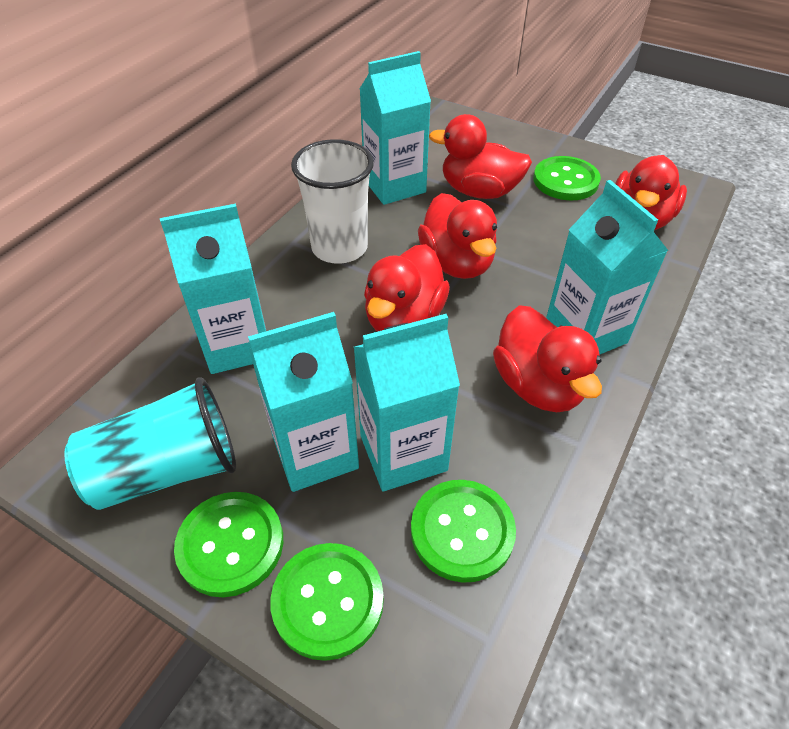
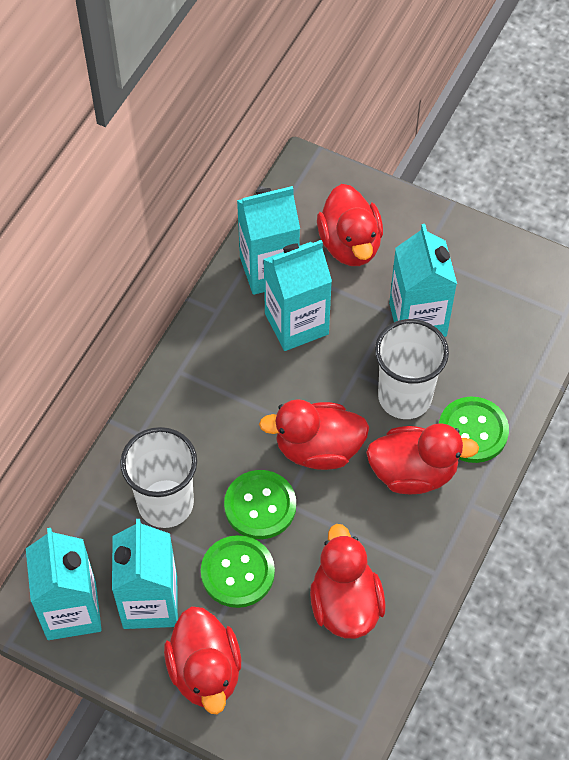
green button: 4 -> 3
turquoise cup: 1 -> 0
white cup: 1 -> 2

